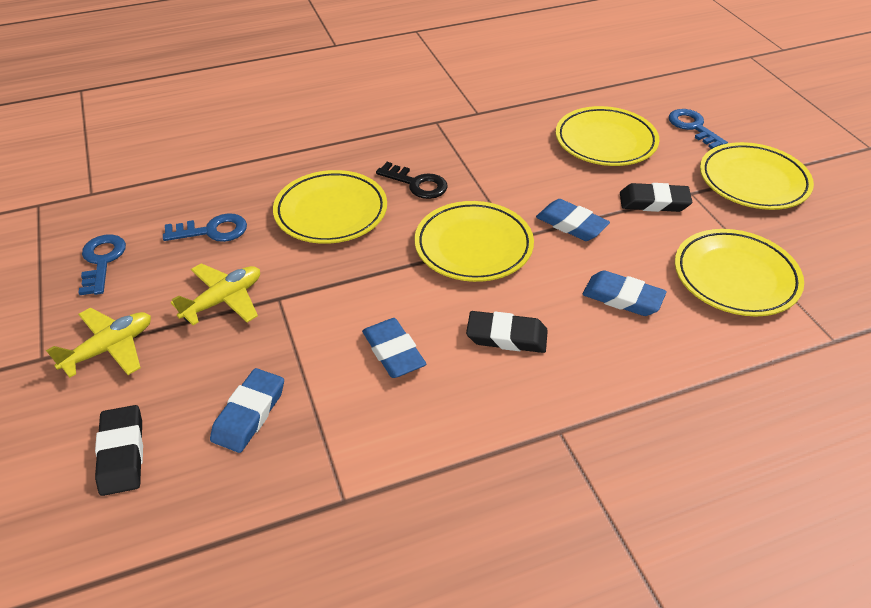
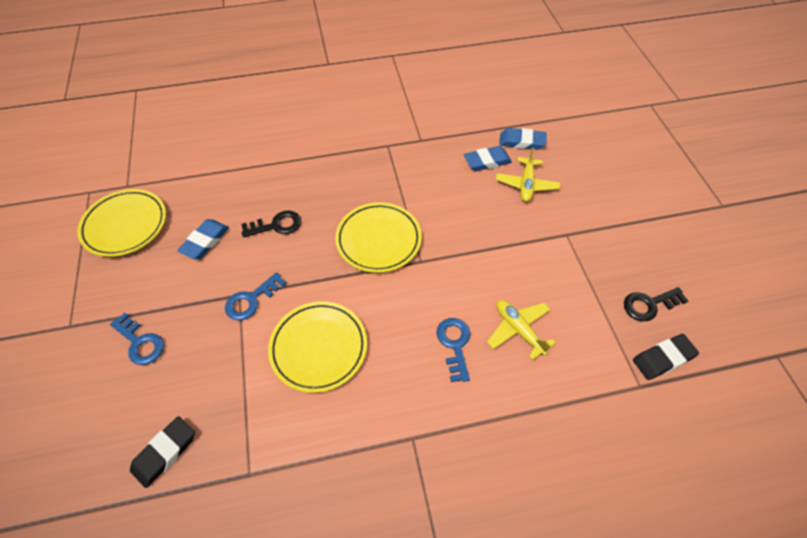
black eraser: 3 -> 2
black key: 1 -> 2
blue eraser: 4 -> 3
yellow plate: 5 -> 3

